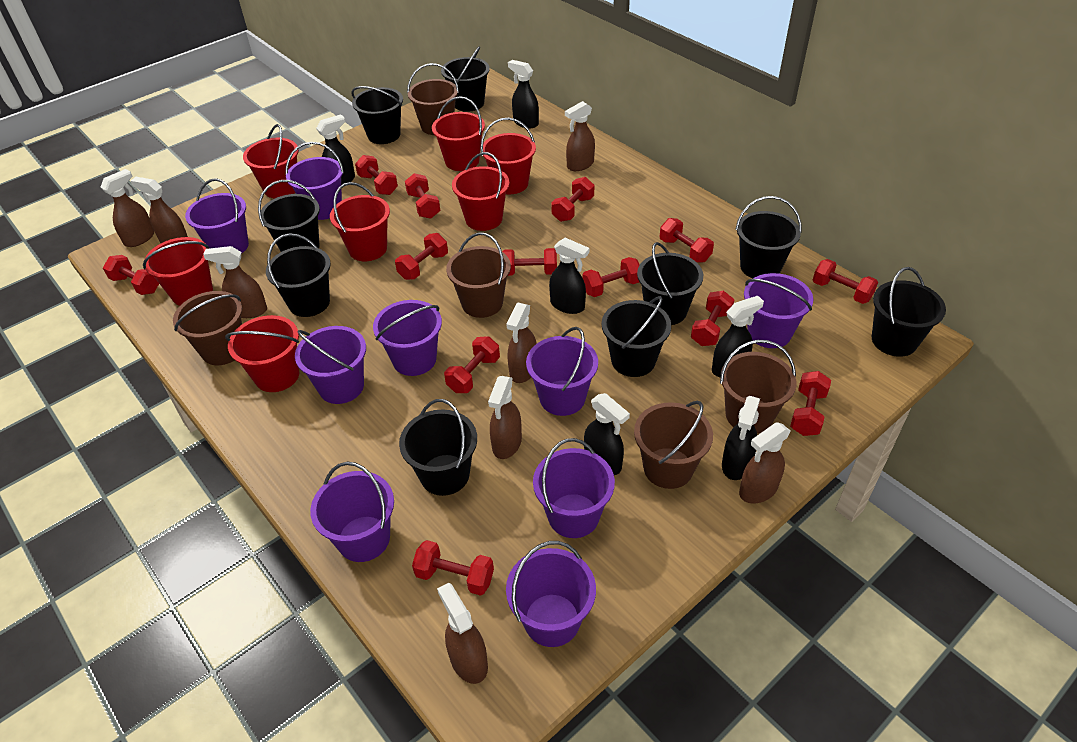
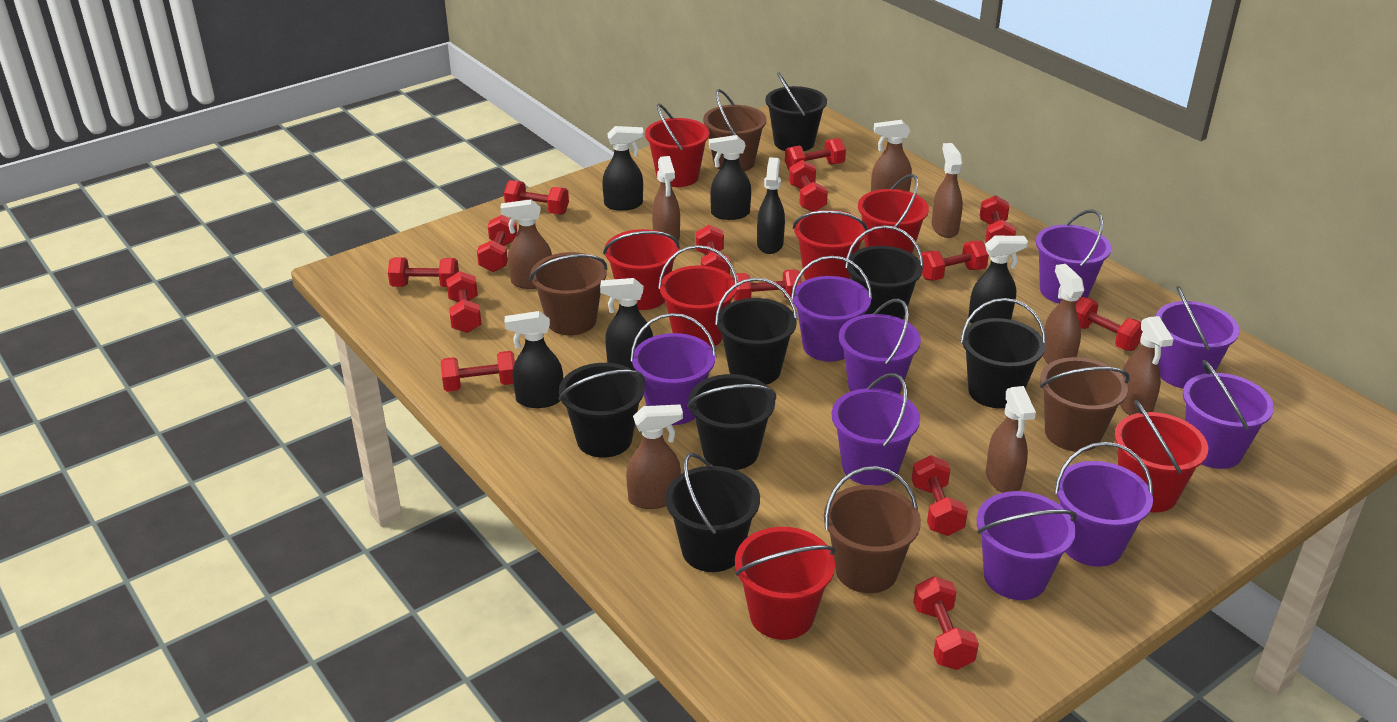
black bucket: 9 -> 7
brown bucket: 5 -> 4
red dumbbell: 13 -> 14

